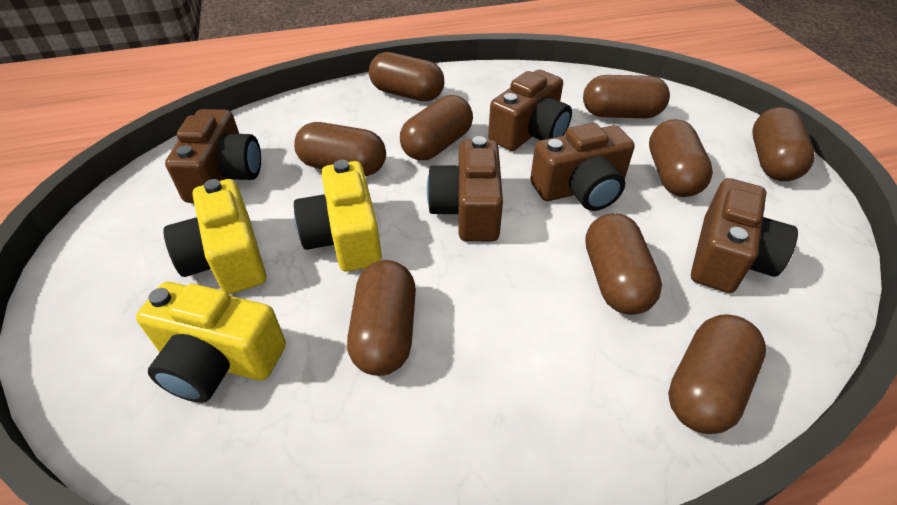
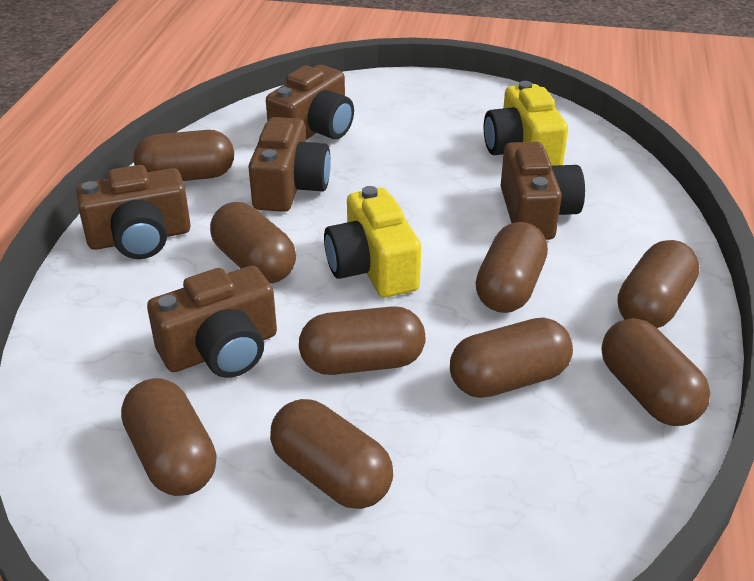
yellow camera: 3 -> 2

